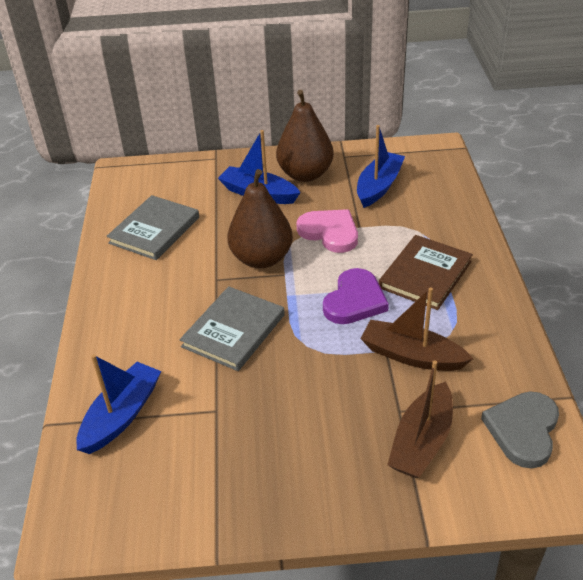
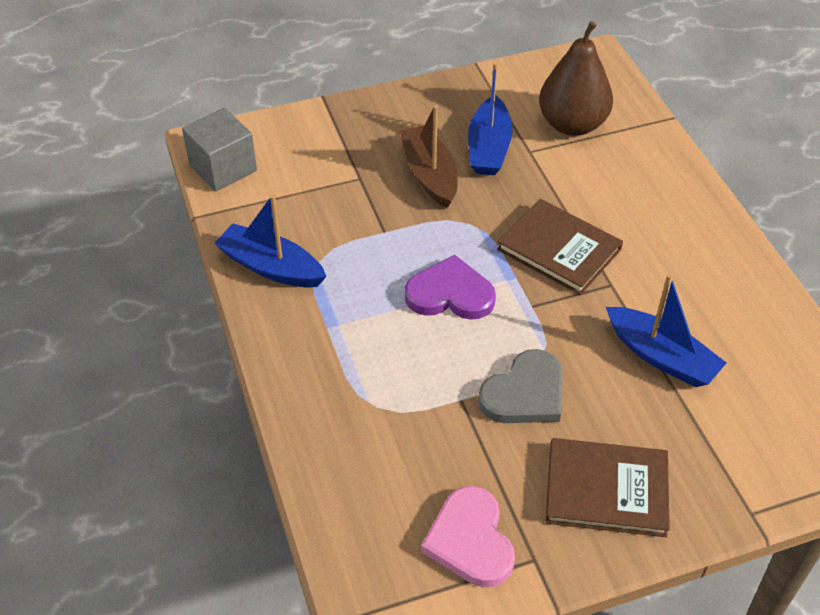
brown boat: 2 -> 1
brown book: 1 -> 2
brown pear: 2 -> 1
grey book: 2 -> 0
grey cube: 0 -> 1

